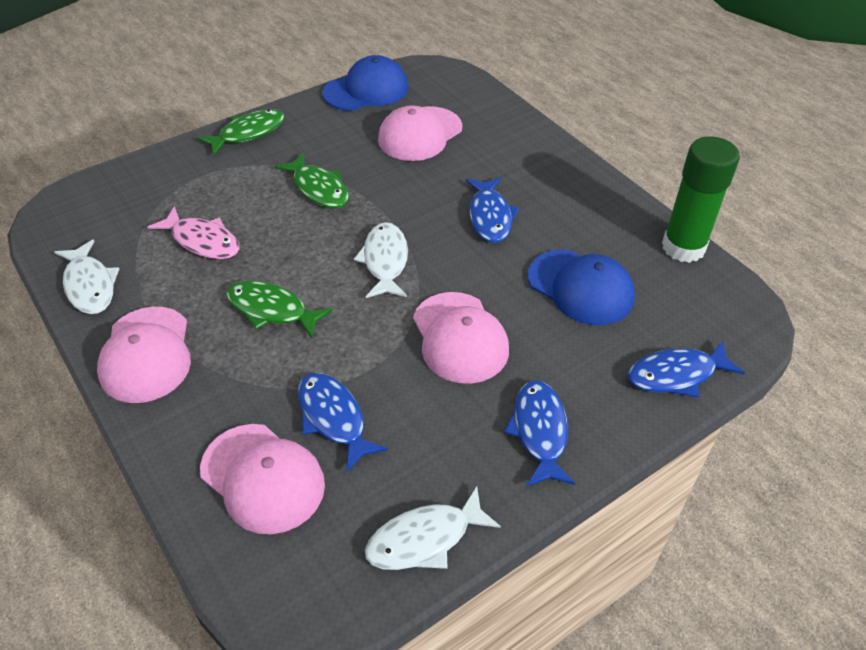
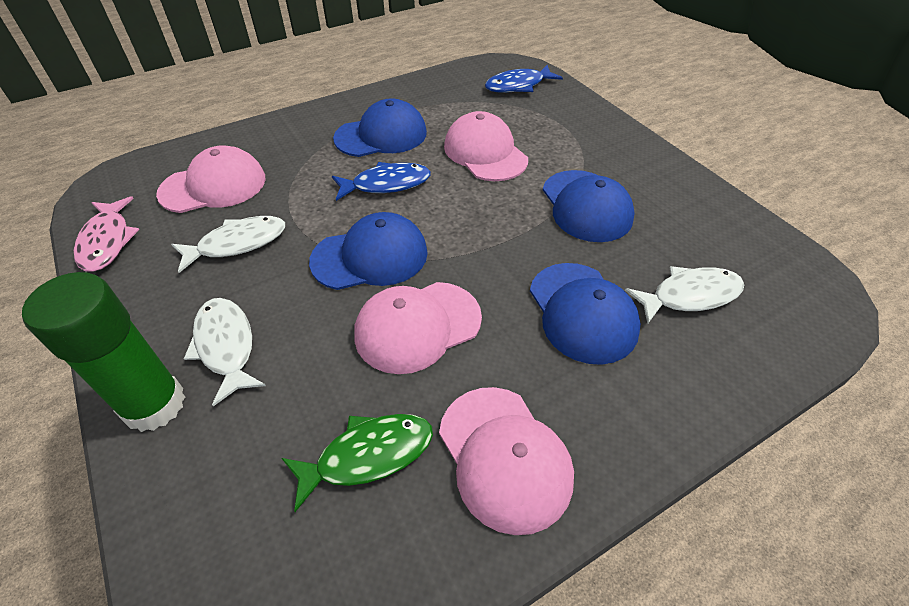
blue cap: 2 -> 4
blue fish: 4 -> 2
green fish: 3 -> 1

